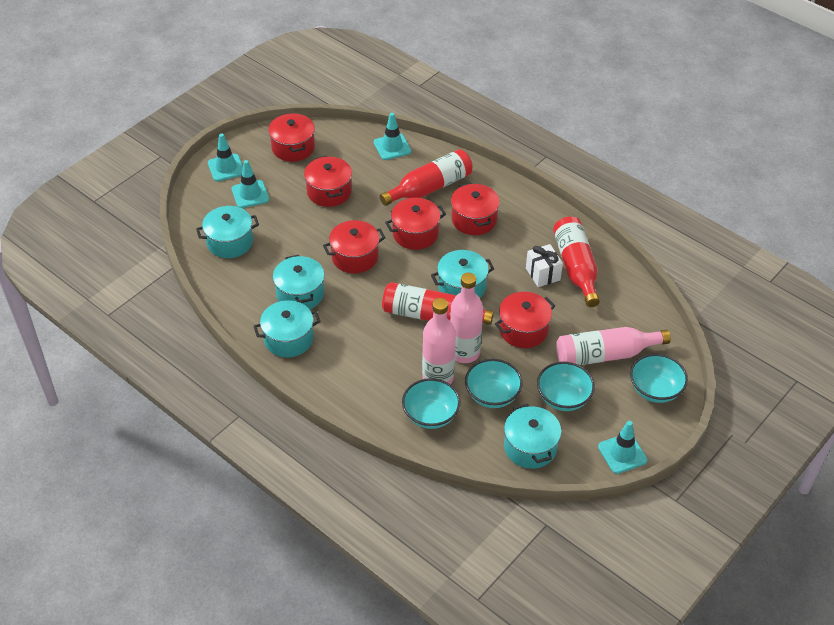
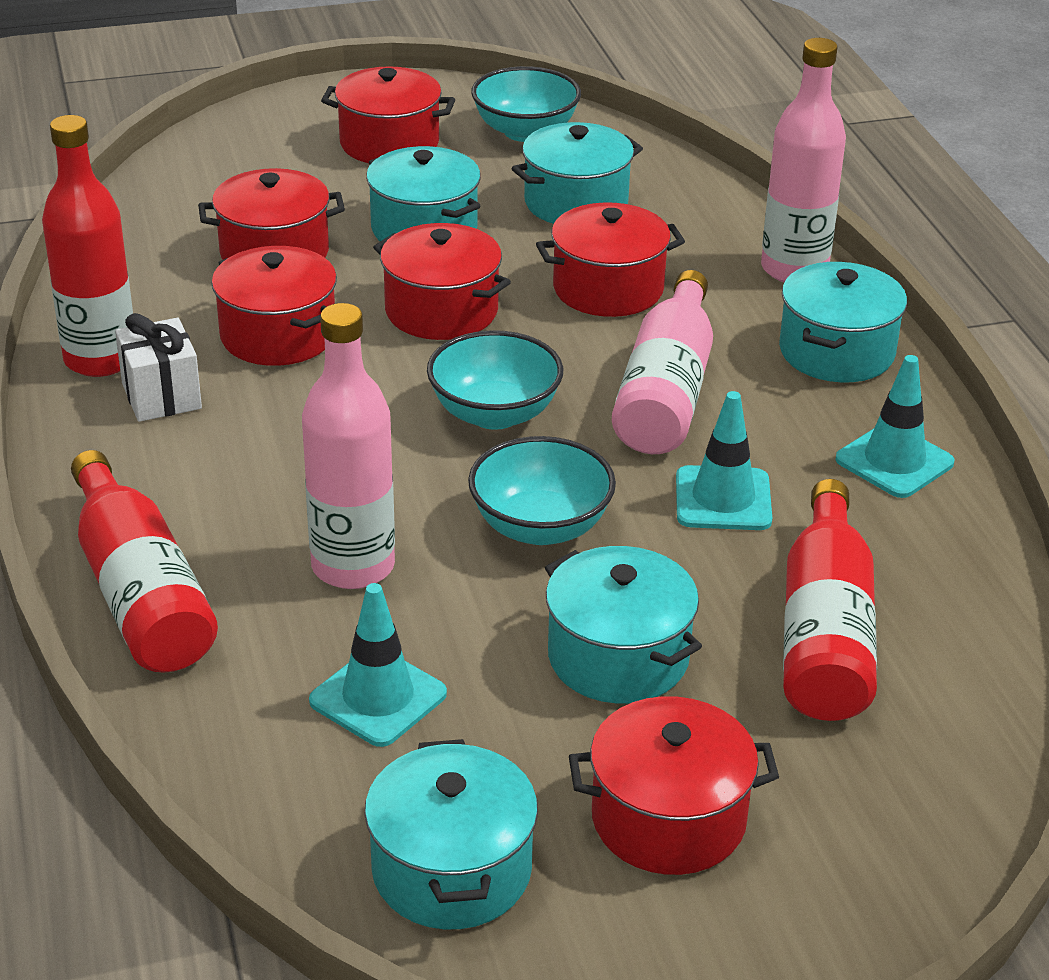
turquoise bowl: 4 -> 3
turquoise traffic cone: 4 -> 3

